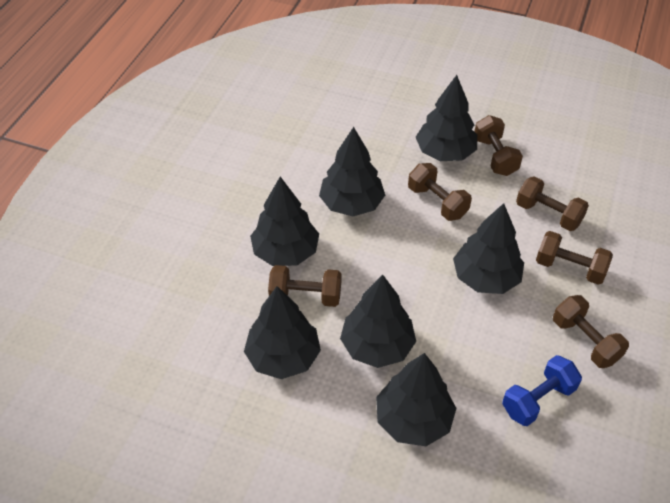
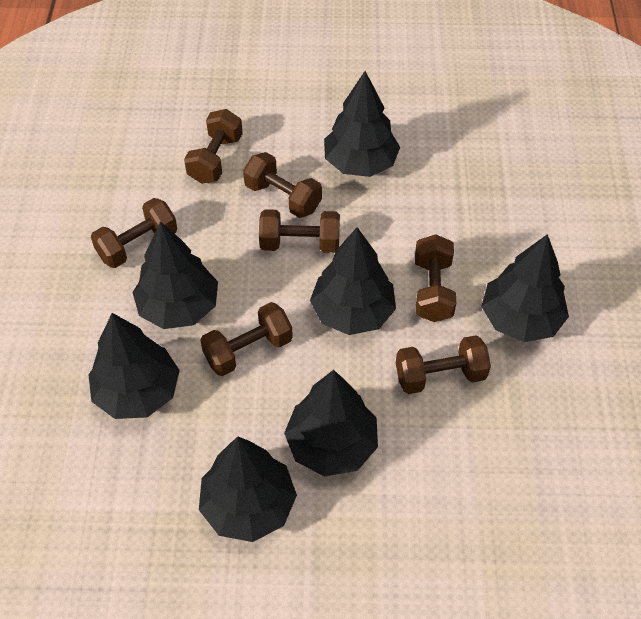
blue dumbbell: 1 -> 0
brown dumbbell: 6 -> 7

